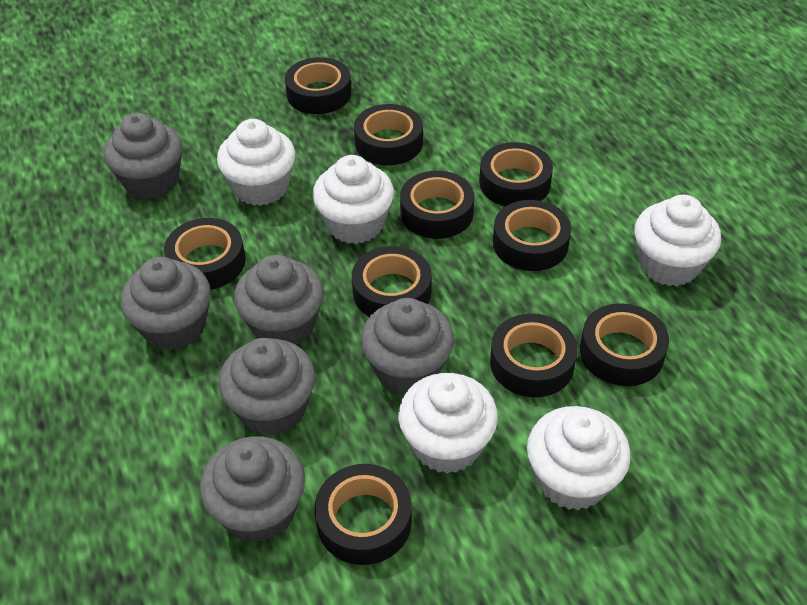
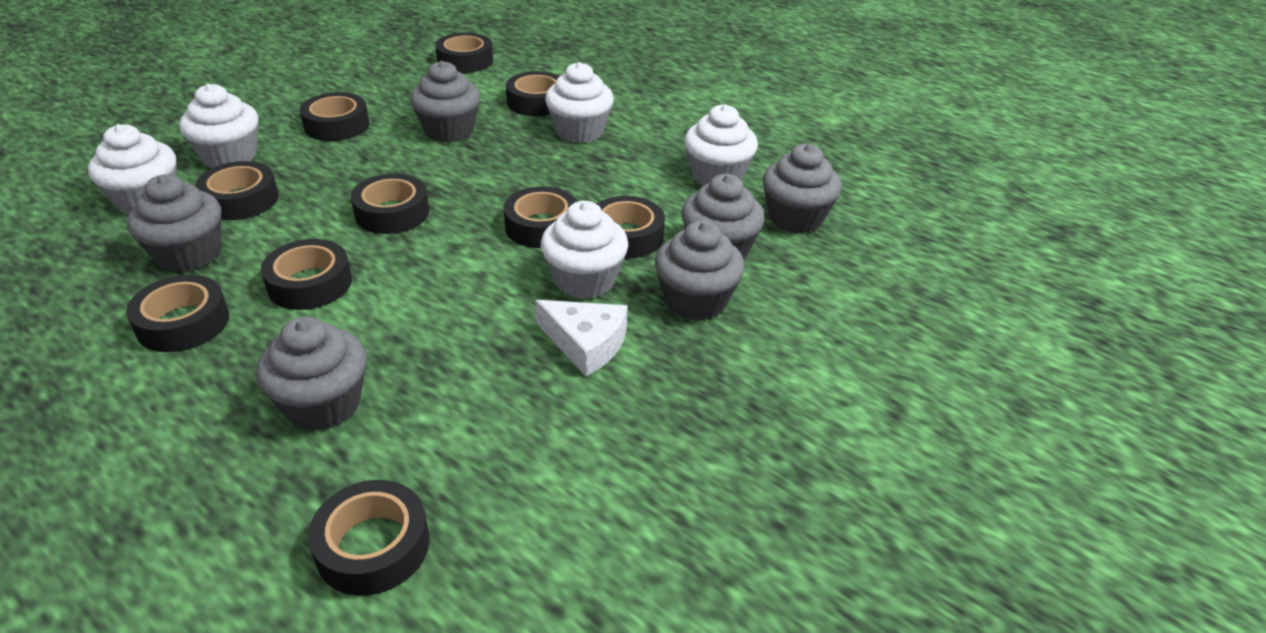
white cheese: 0 -> 1

